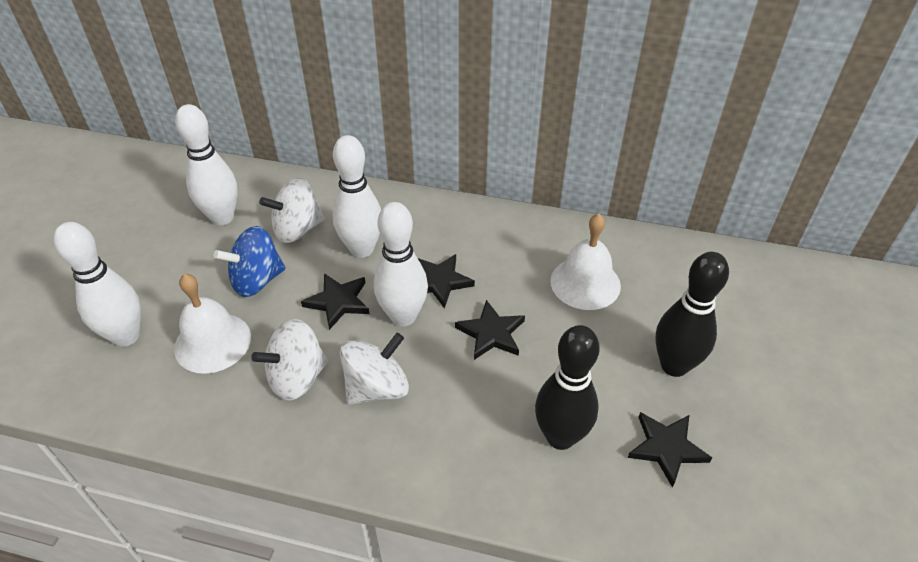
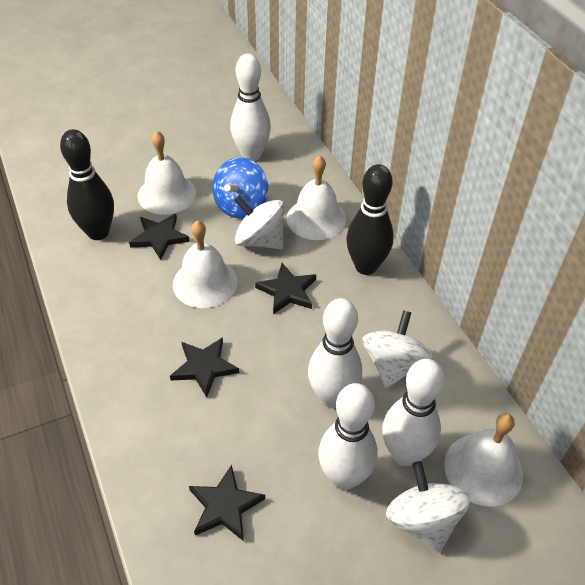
white bell: 2 -> 4

